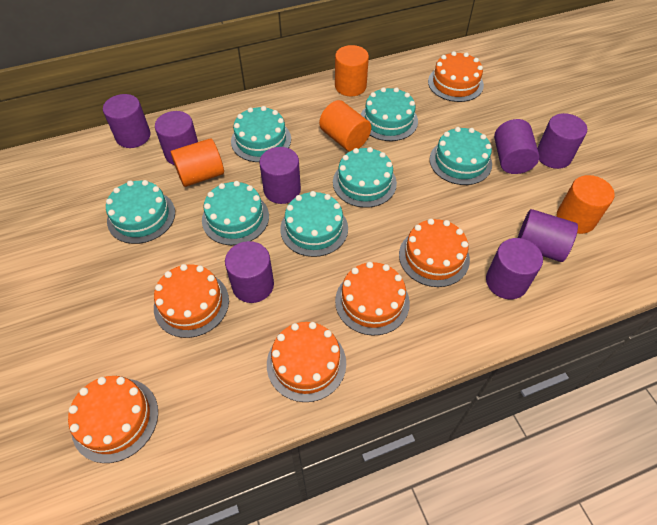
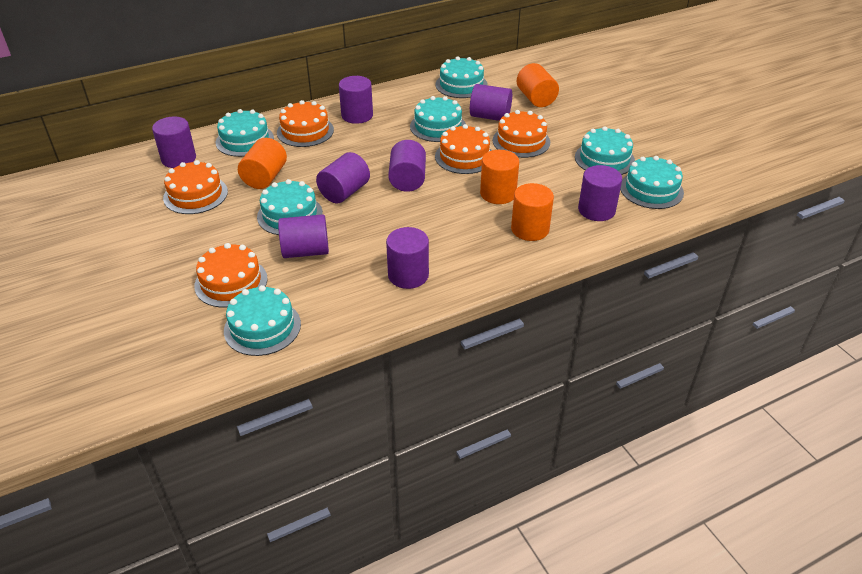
orange cake: 6 -> 5

